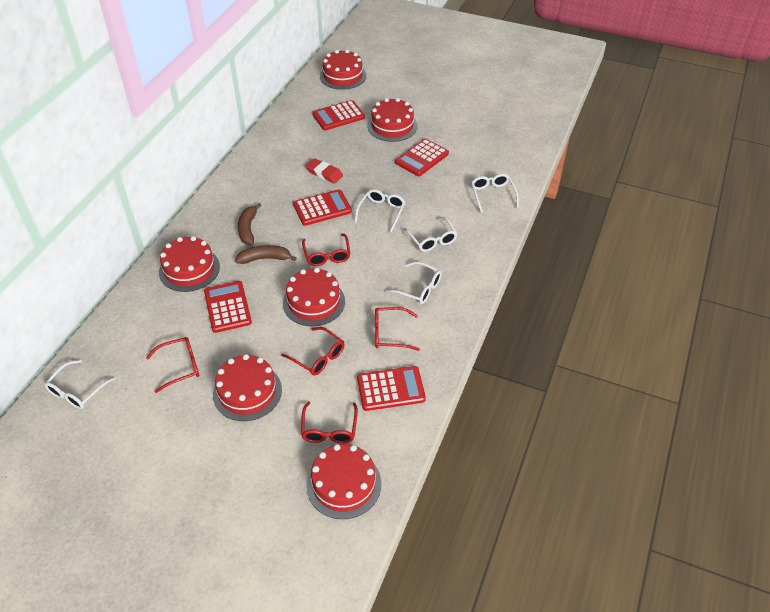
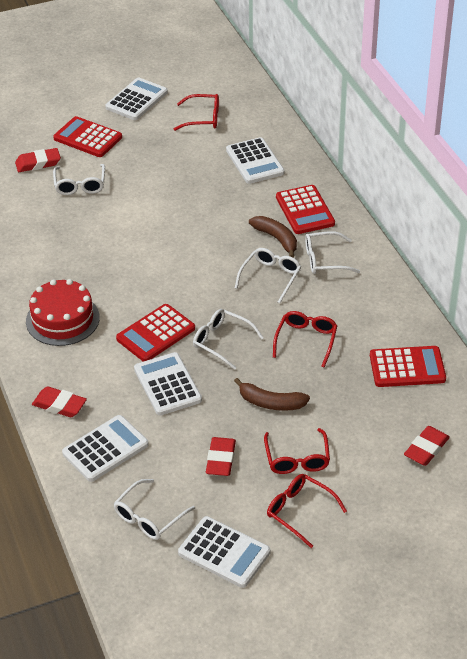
red cake: 6 -> 1
red calculator: 5 -> 4
red eraser: 1 -> 4
red glasses: 5 -> 4
white calculator: 0 -> 5

